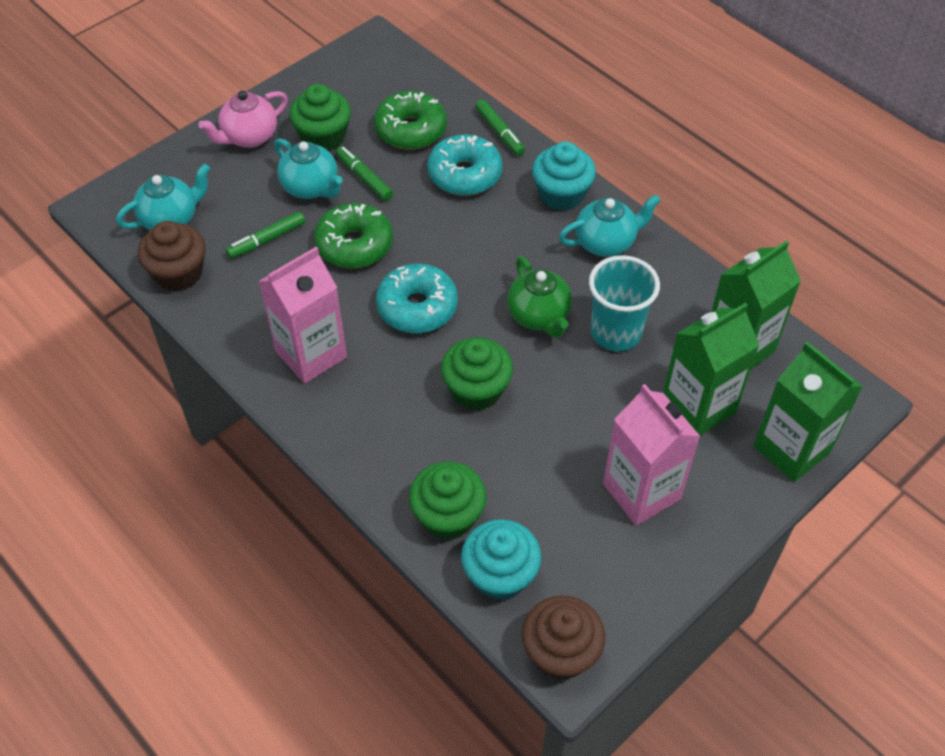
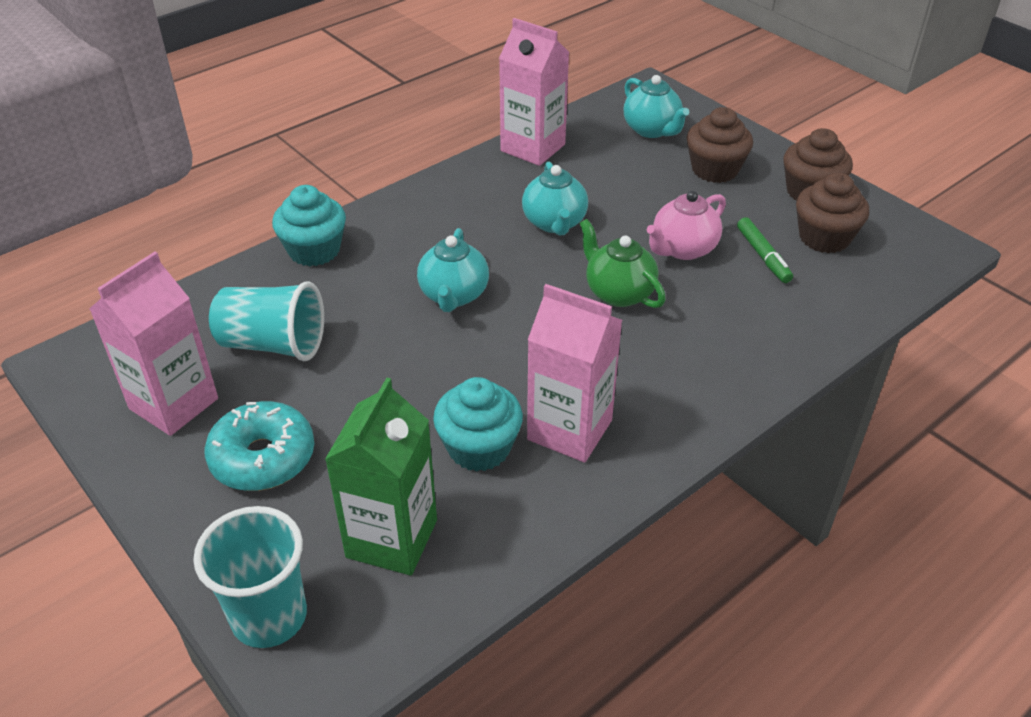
brown cupcake: 2 -> 3
green carton: 3 -> 1
green cupcake: 3 -> 0
green donut: 2 -> 0
green marker: 3 -> 1
pink carton: 2 -> 3
turquoise cup: 1 -> 2
turquoise donut: 2 -> 1

